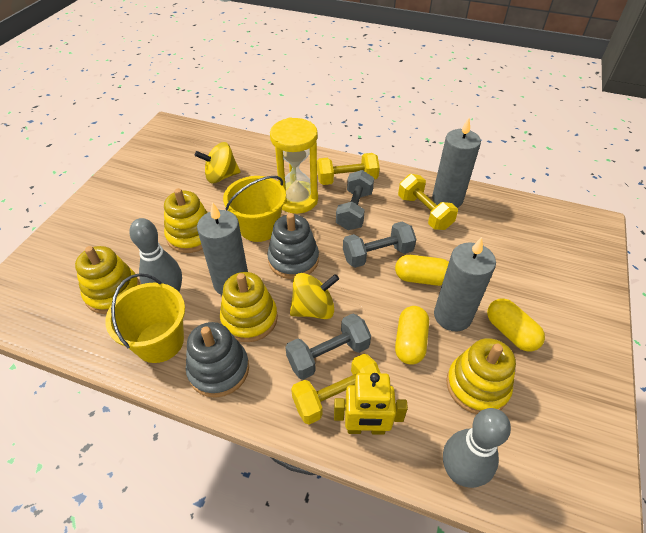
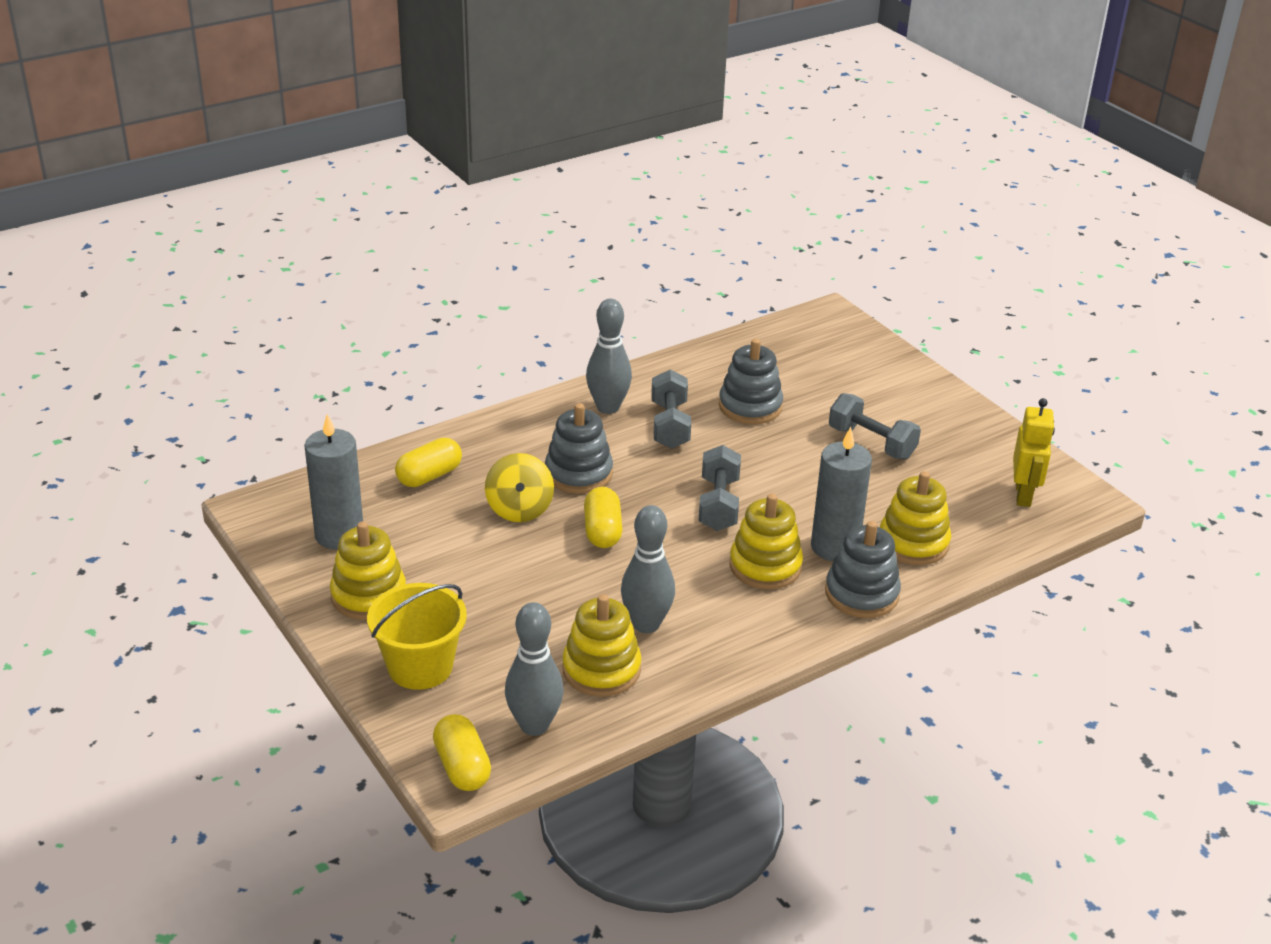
grey bowling pin: 2 -> 3
grey candle: 3 -> 2
grey stacking toy: 2 -> 3
yellow bucket: 2 -> 1
yellow dumbbell: 3 -> 0
yellow hourglass: 1 -> 0
yellow spinning top: 2 -> 1

